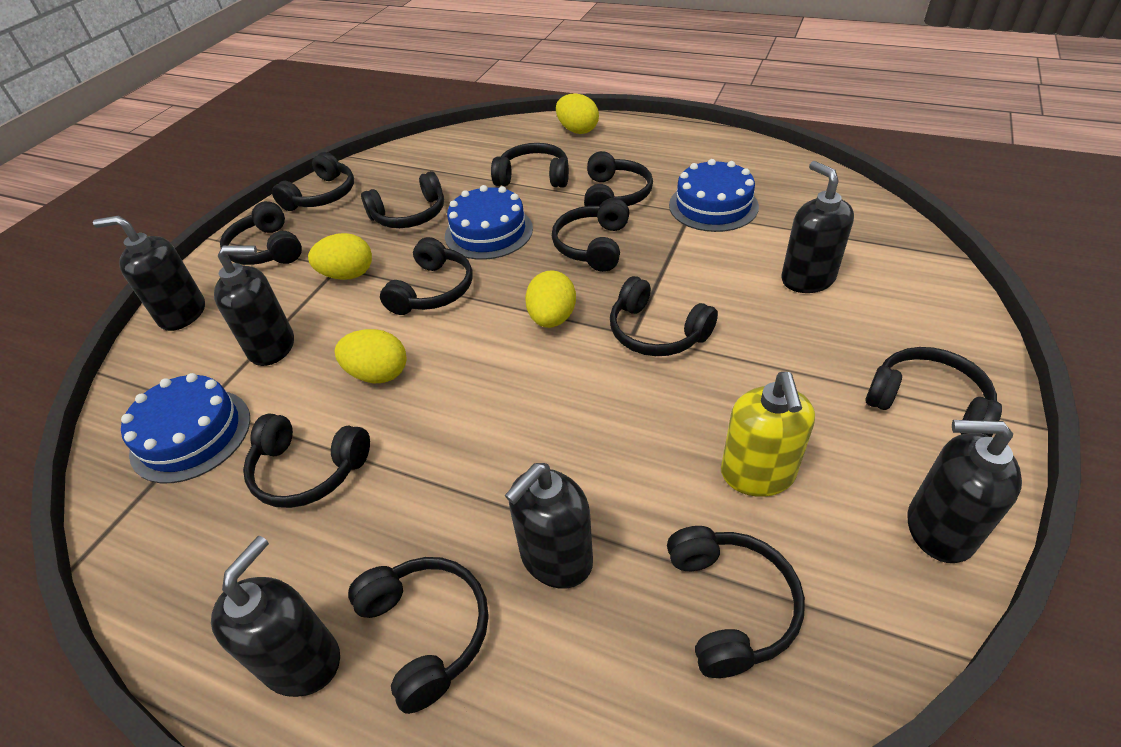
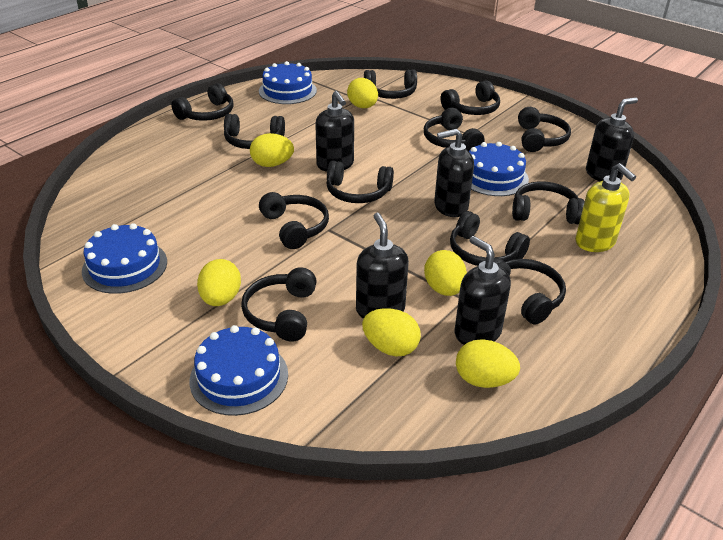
black soap dispenser: 6 -> 5
blue cake: 3 -> 4
yellow egg: 4 -> 6

